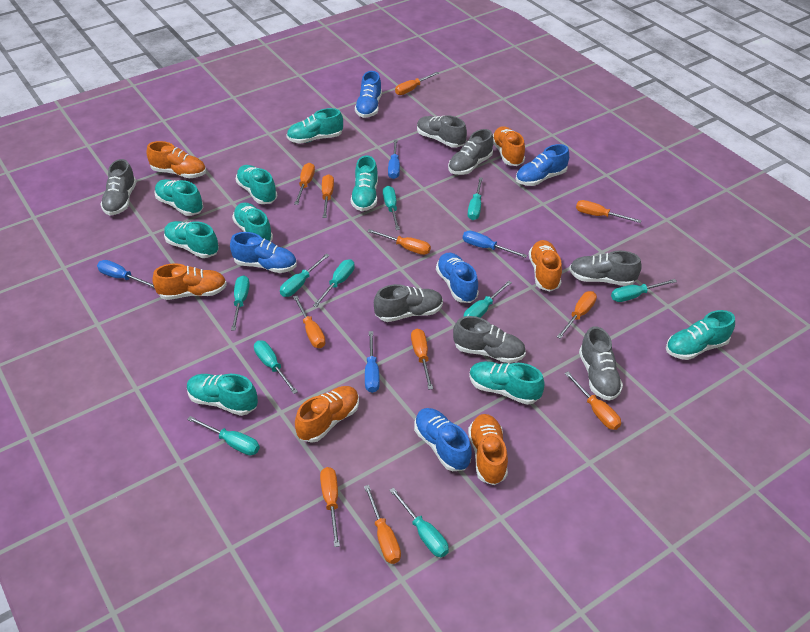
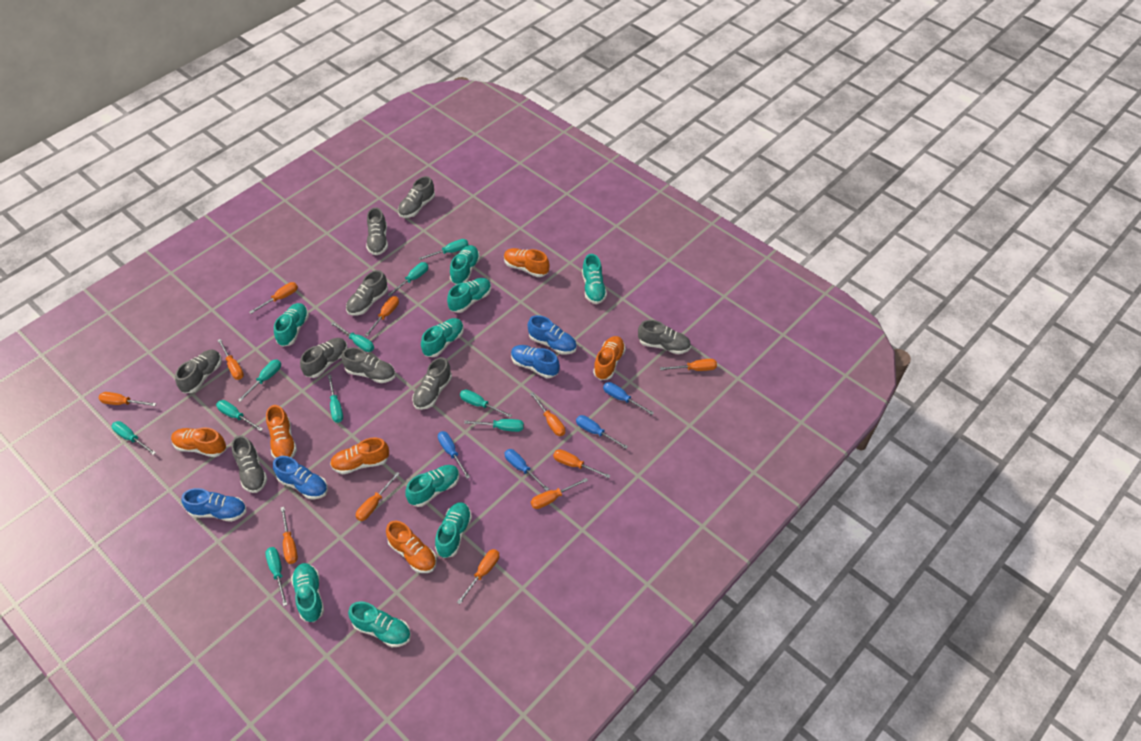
blue shoe: 5 -> 4
grey shoe: 7 -> 9

